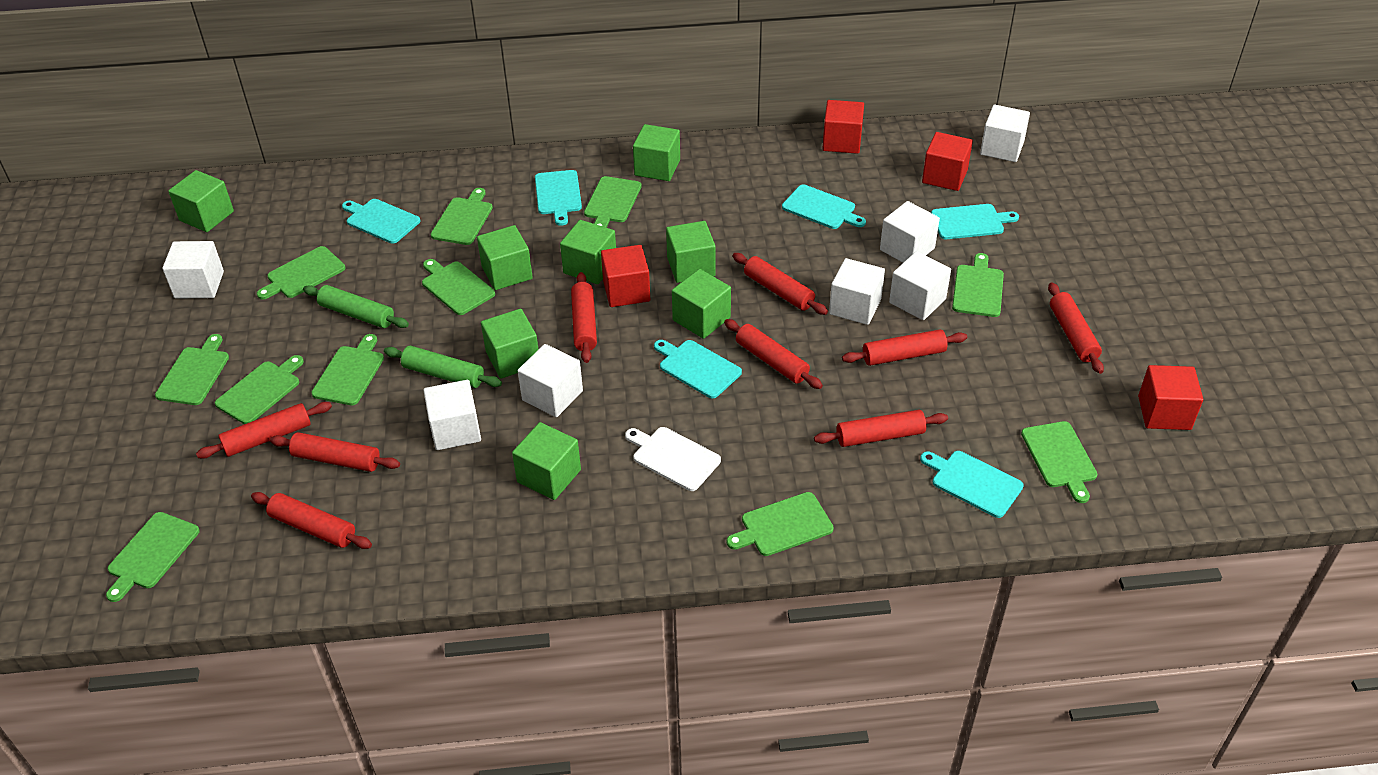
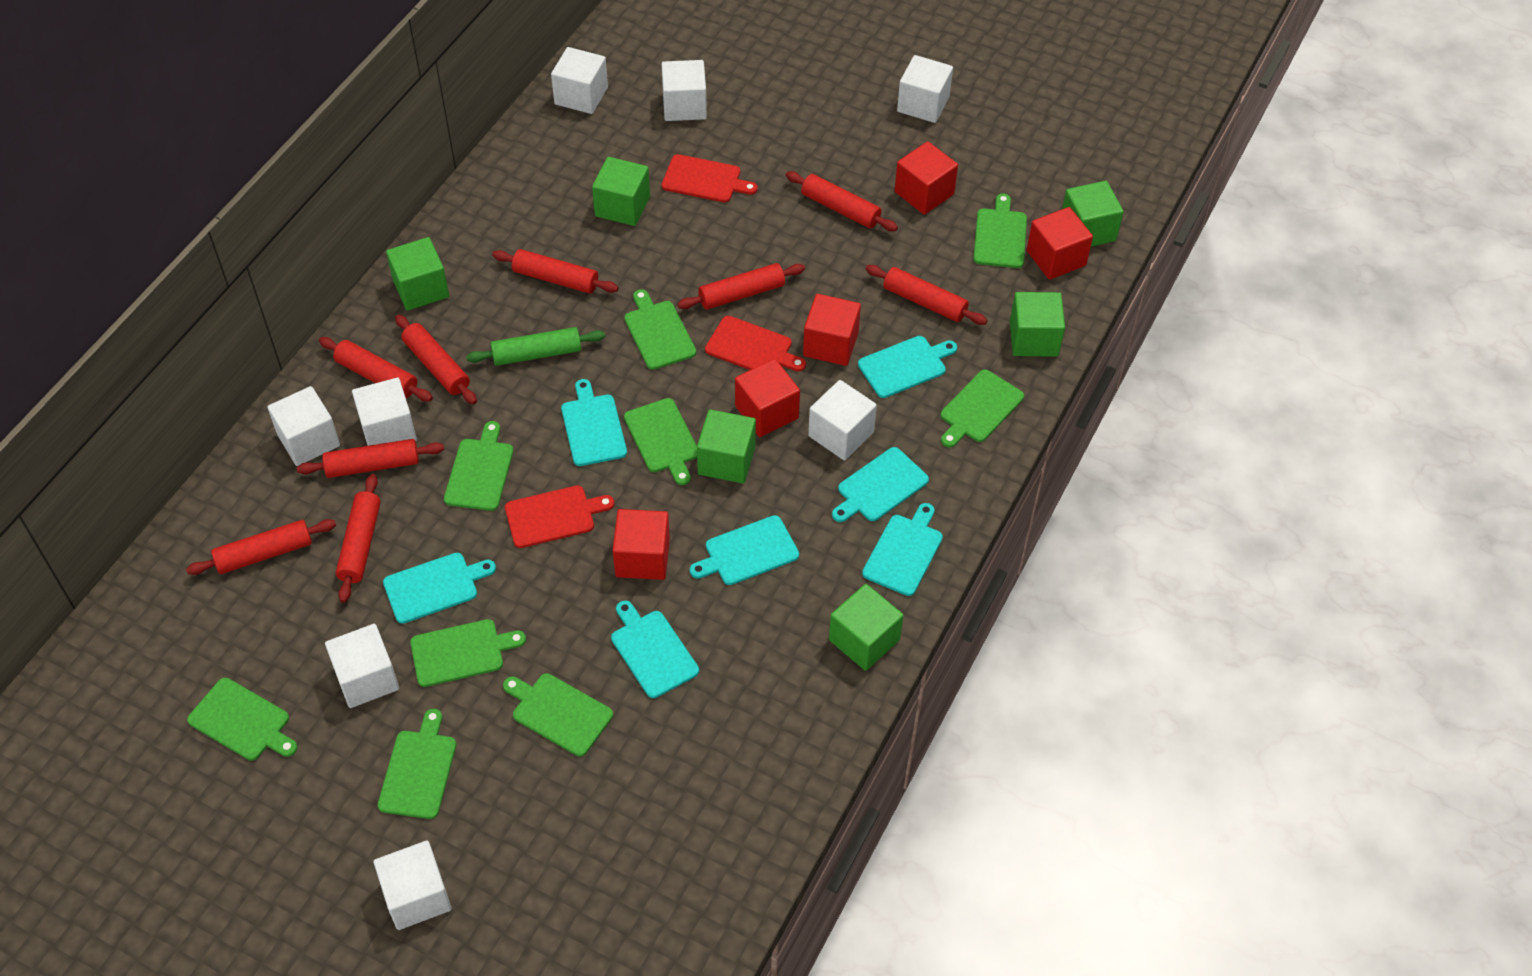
green cube: 8 -> 6
green cutting board: 11 -> 9
green rolling pin: 2 -> 1
red cube: 4 -> 5
red cutting board: 0 -> 3
turquoise cutting board: 6 -> 7
white cube: 7 -> 8
white cutting board: 1 -> 0

